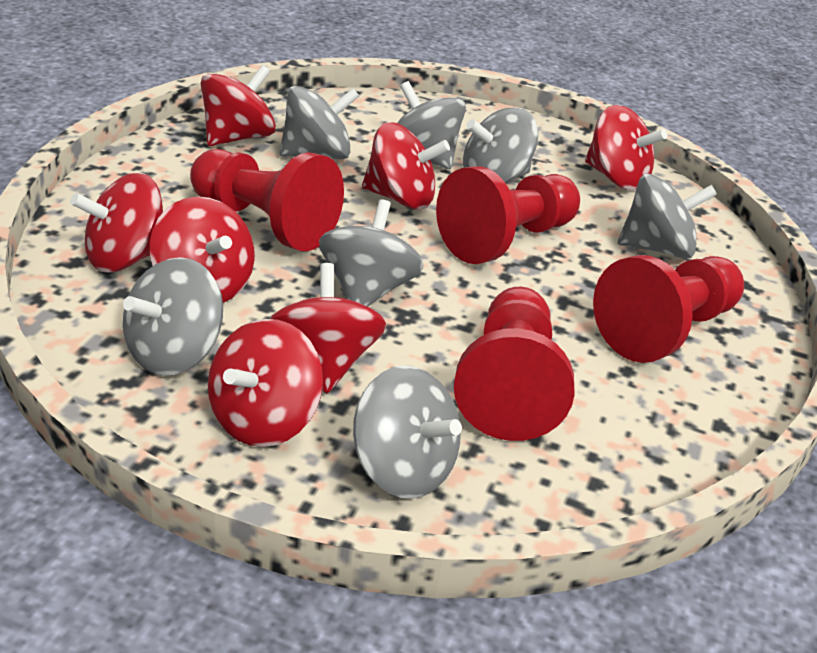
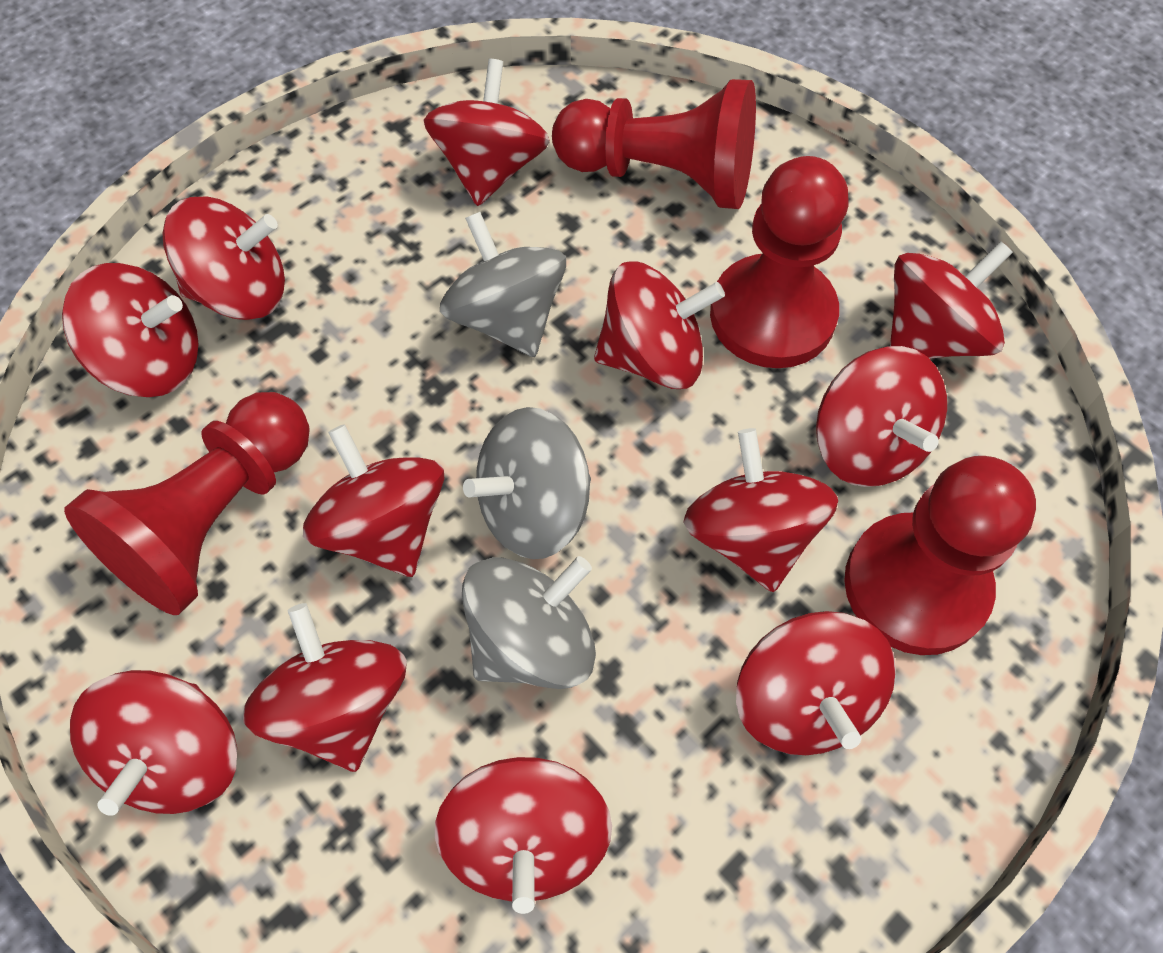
grey spinning top: 7 -> 3
red spinning top: 7 -> 12

